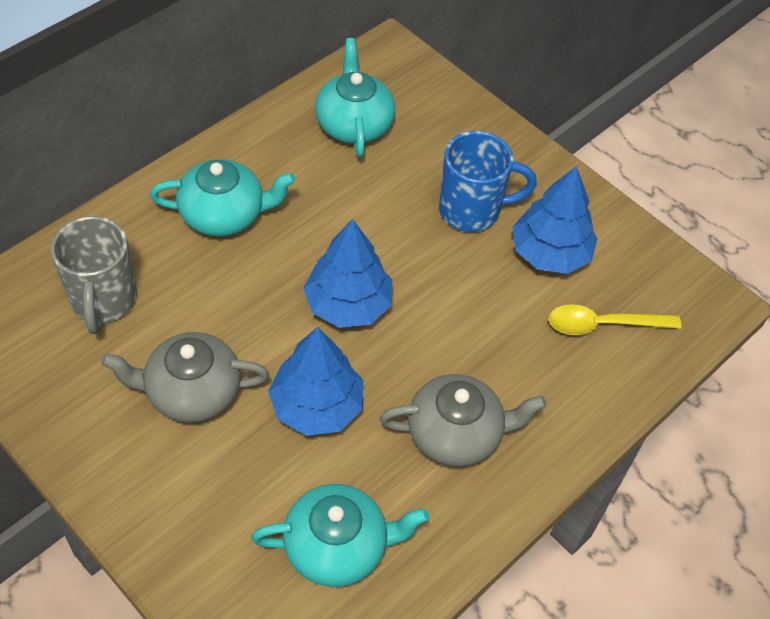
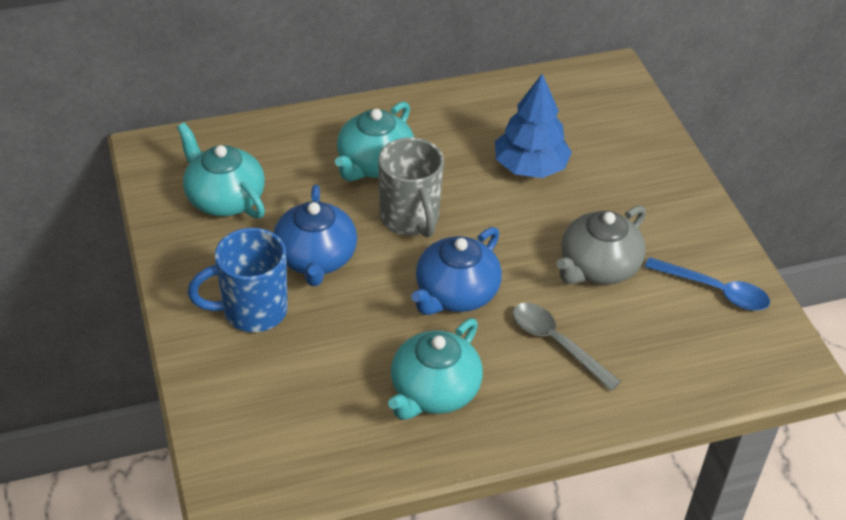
blue spoon: 0 -> 1
blue teapot: 0 -> 2
blue tree: 3 -> 1
grey spoon: 0 -> 1
grey teapot: 2 -> 1
yellow spoon: 1 -> 0

